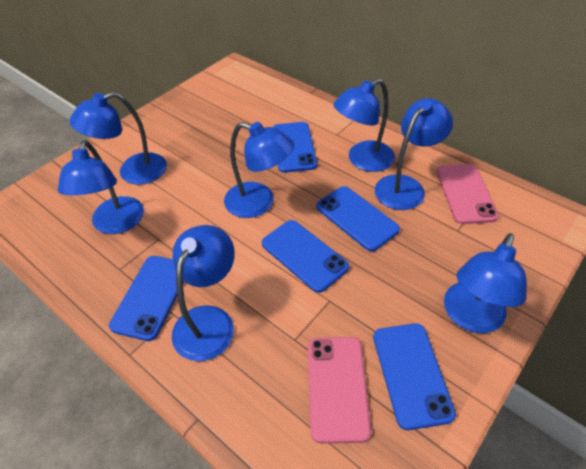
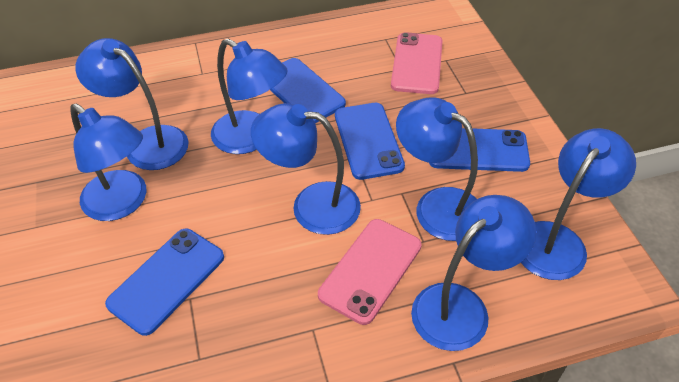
blue phone: 5 -> 4

